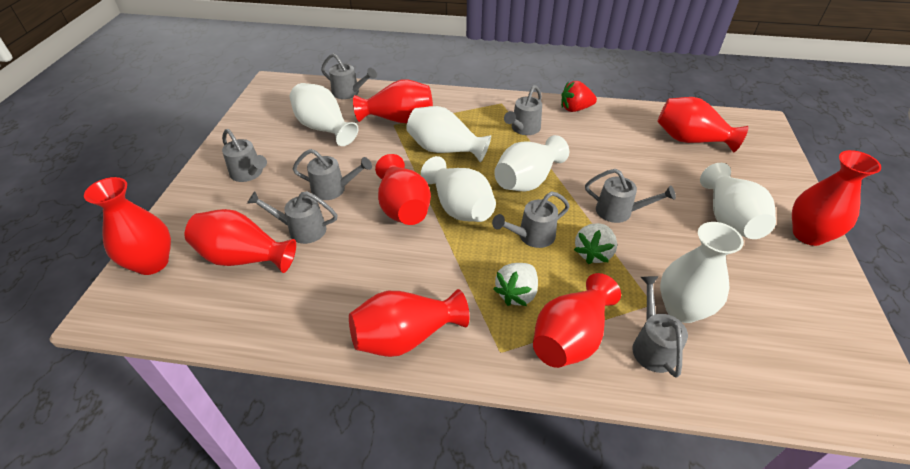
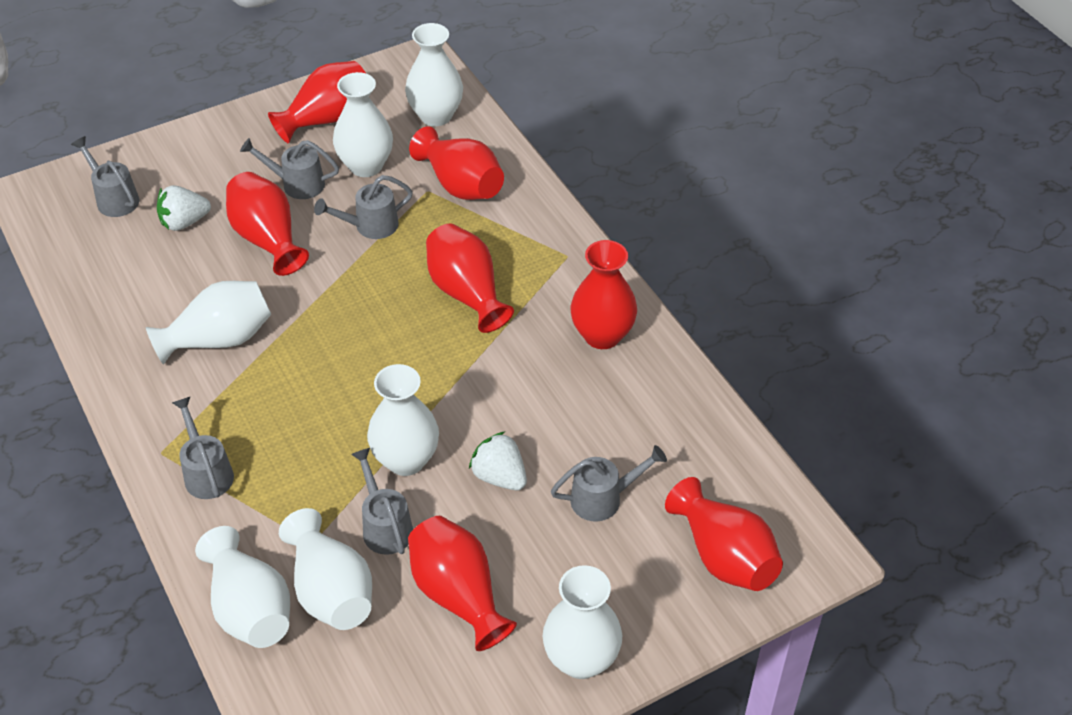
grey watering can: 8 -> 6
red strawberry: 1 -> 0
red vase: 8 -> 7
white vase: 6 -> 7

